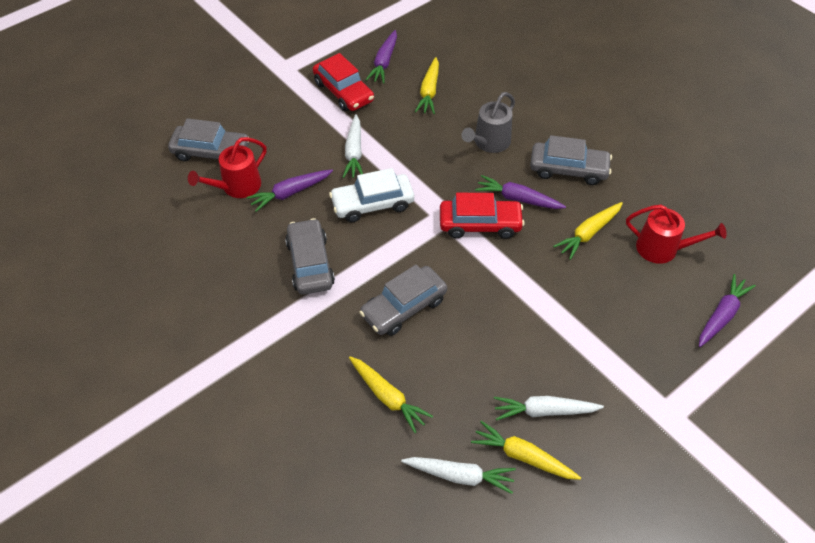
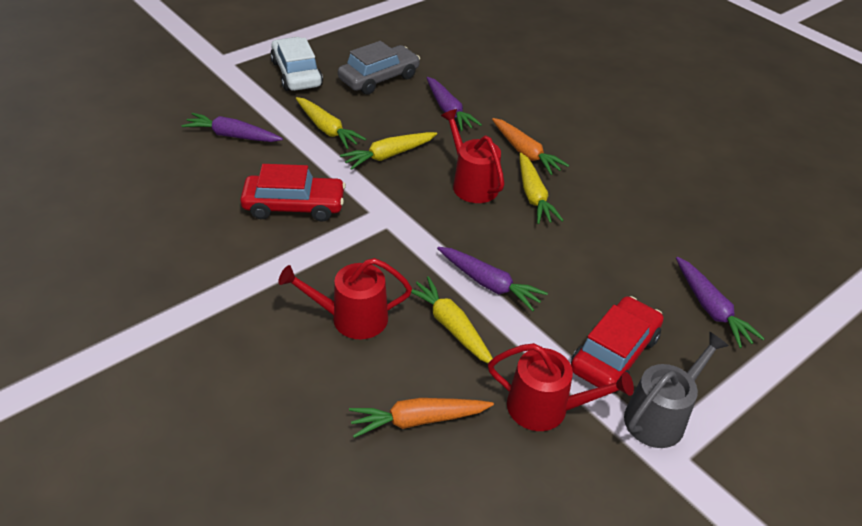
grey car: 4 -> 1
orange carrot: 0 -> 2
red watering can: 2 -> 3
white carrot: 3 -> 0

